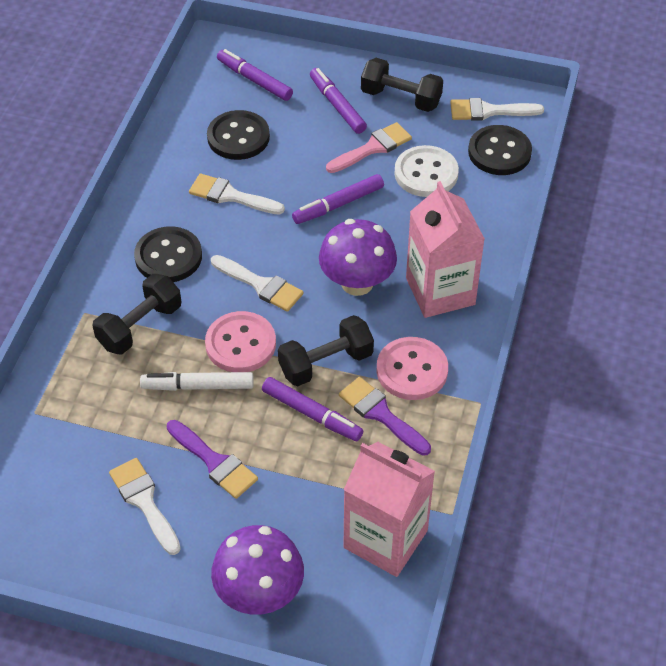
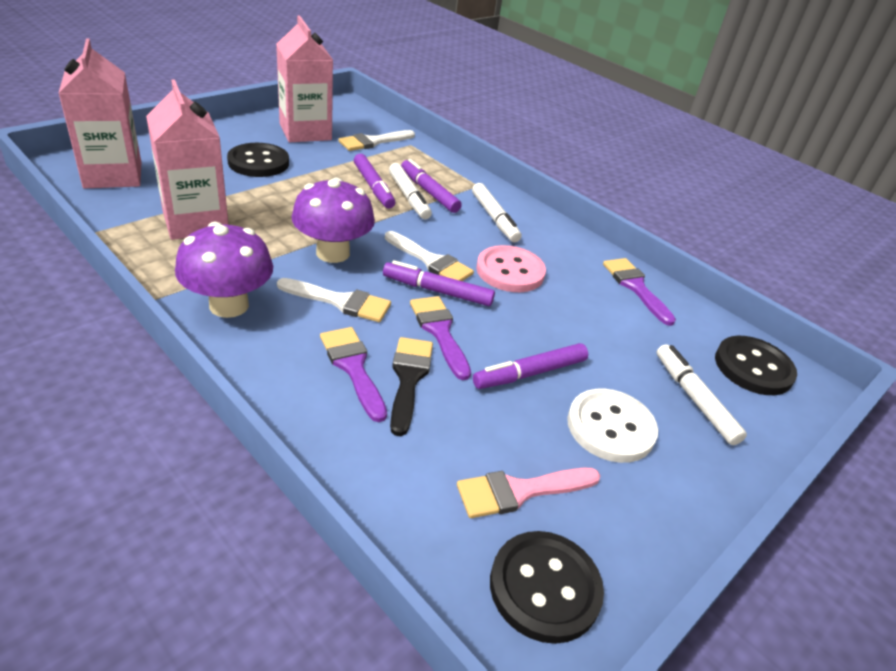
black brush: 0 -> 1
black dumbbell: 3 -> 0
pink button: 2 -> 1
pink carton: 2 -> 3
purple brush: 2 -> 3
white brush: 4 -> 3
white marker: 1 -> 3

